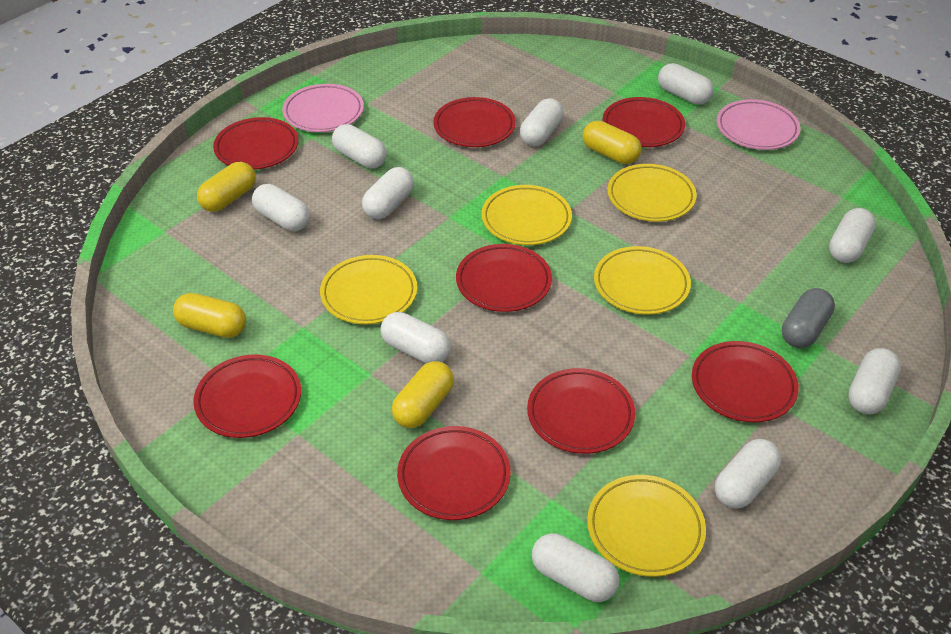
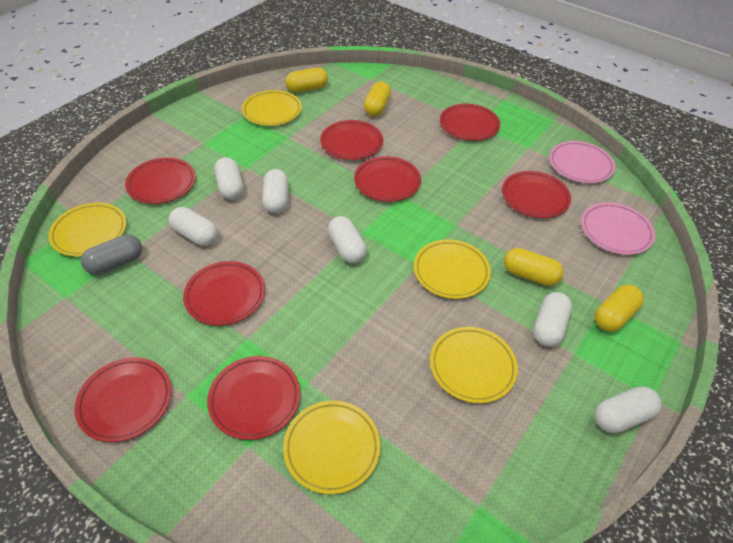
white capsule: 10 -> 6

